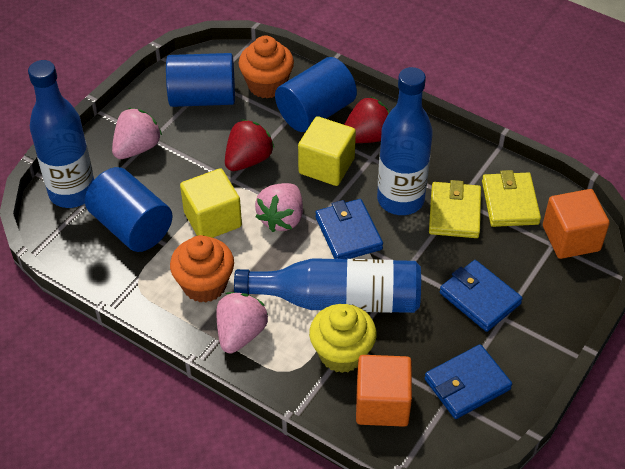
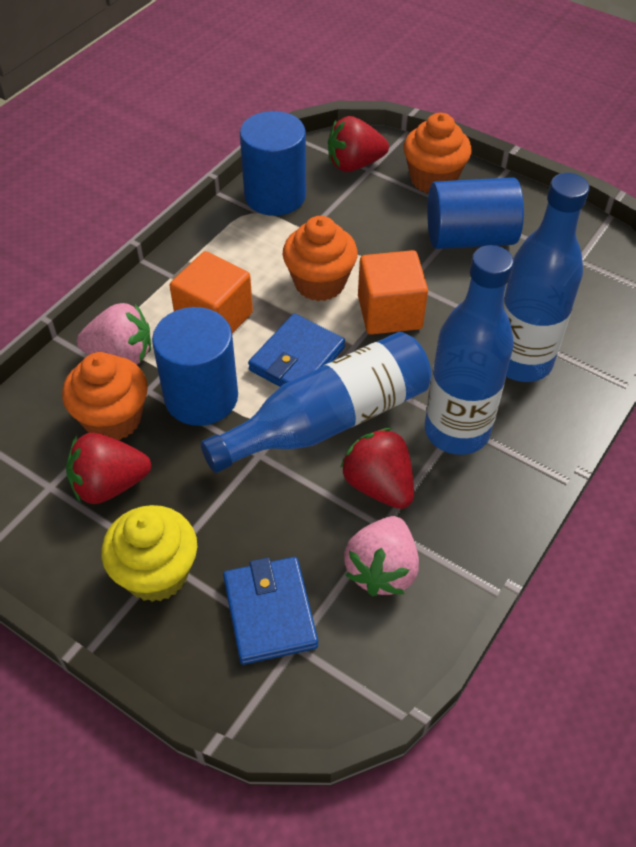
blue wallet: 3 -> 2
orange cupcake: 2 -> 3
pink strawberry: 3 -> 2
red strawberry: 2 -> 3
yellow cube: 2 -> 0
yellow wallet: 2 -> 0

